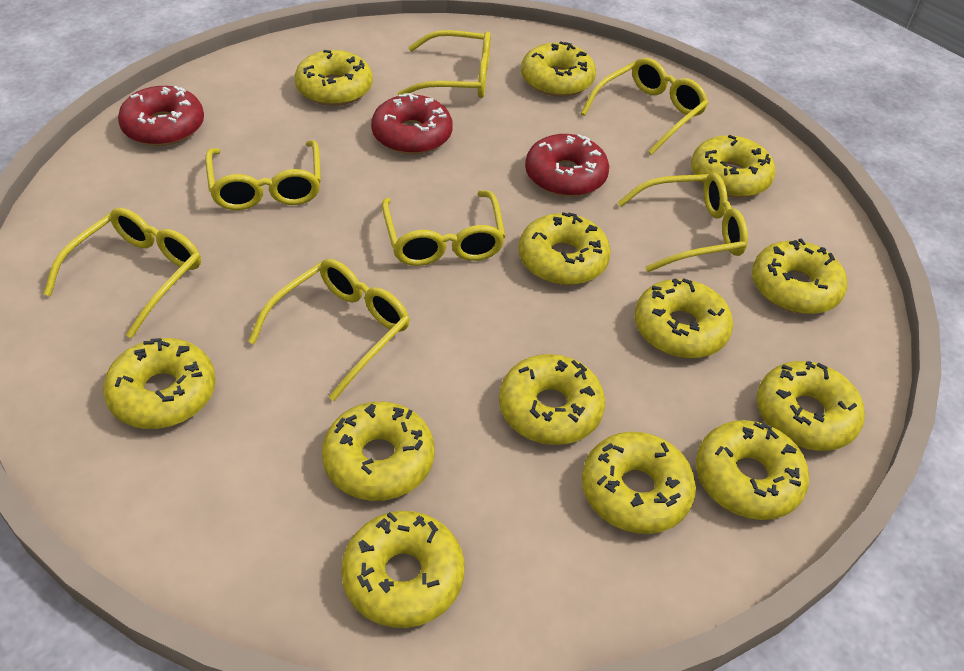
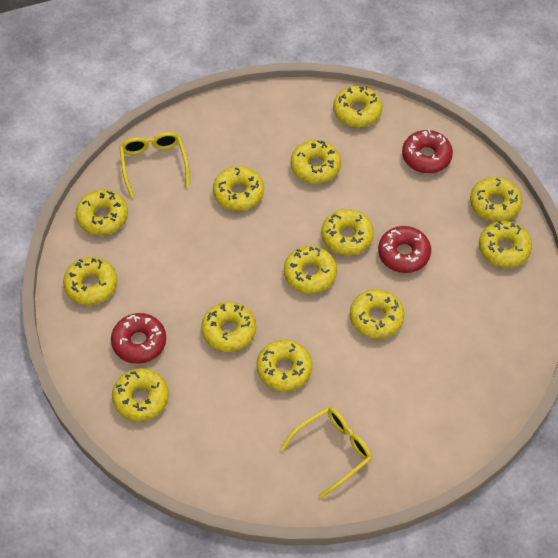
yellow glasses: 7 -> 2

